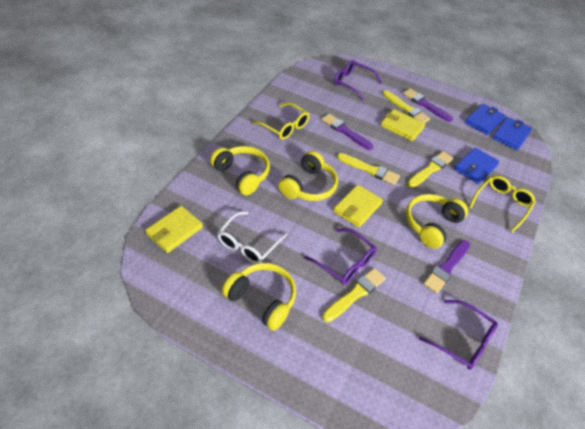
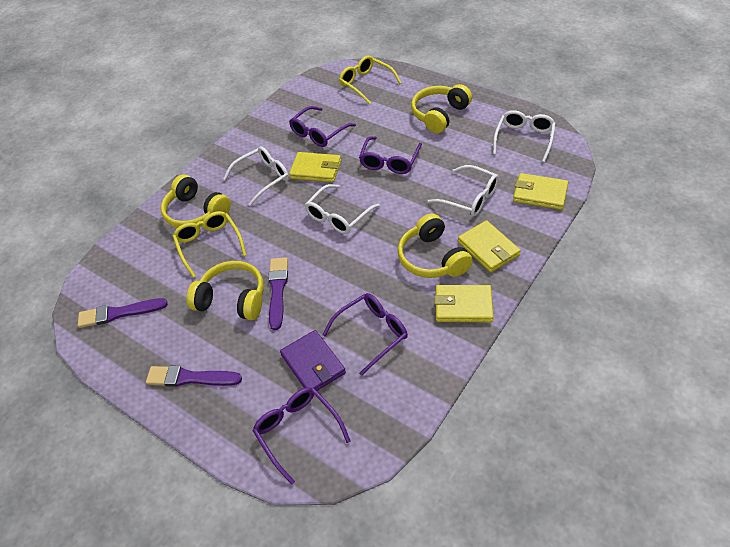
blue wallet: 3 -> 0
purple glasses: 3 -> 4
purple wallet: 0 -> 1
white glasses: 1 -> 4
yellow brush: 4 -> 0
yellow wallet: 3 -> 4

